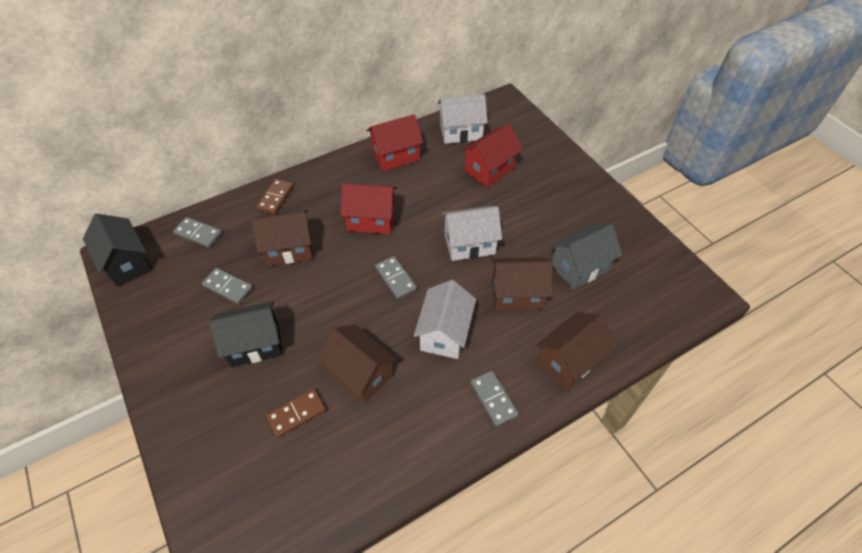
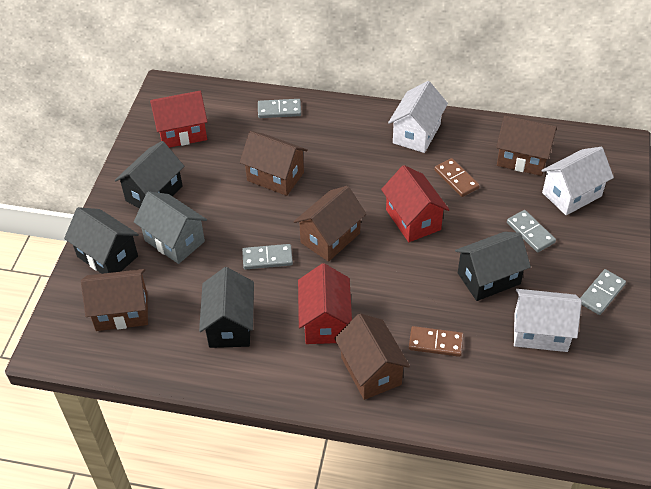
black house: 2 -> 4
brown house: 4 -> 5

